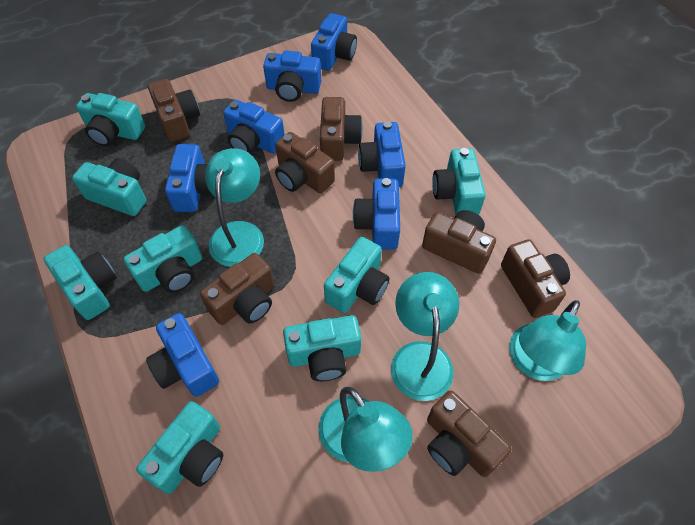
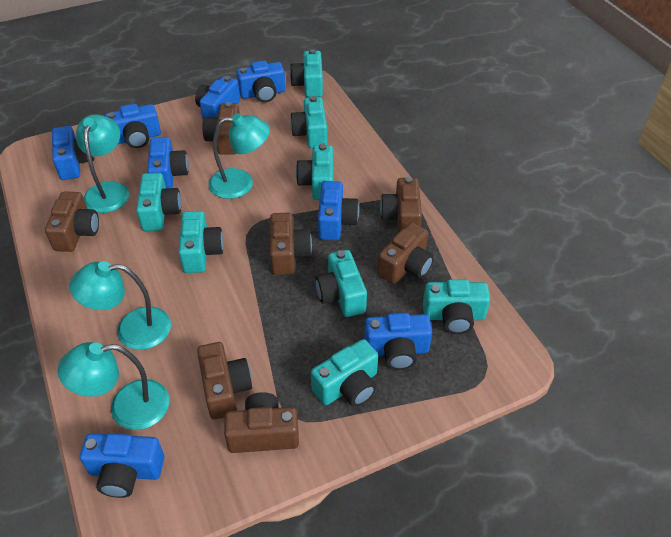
blue camera: 7 -> 8

